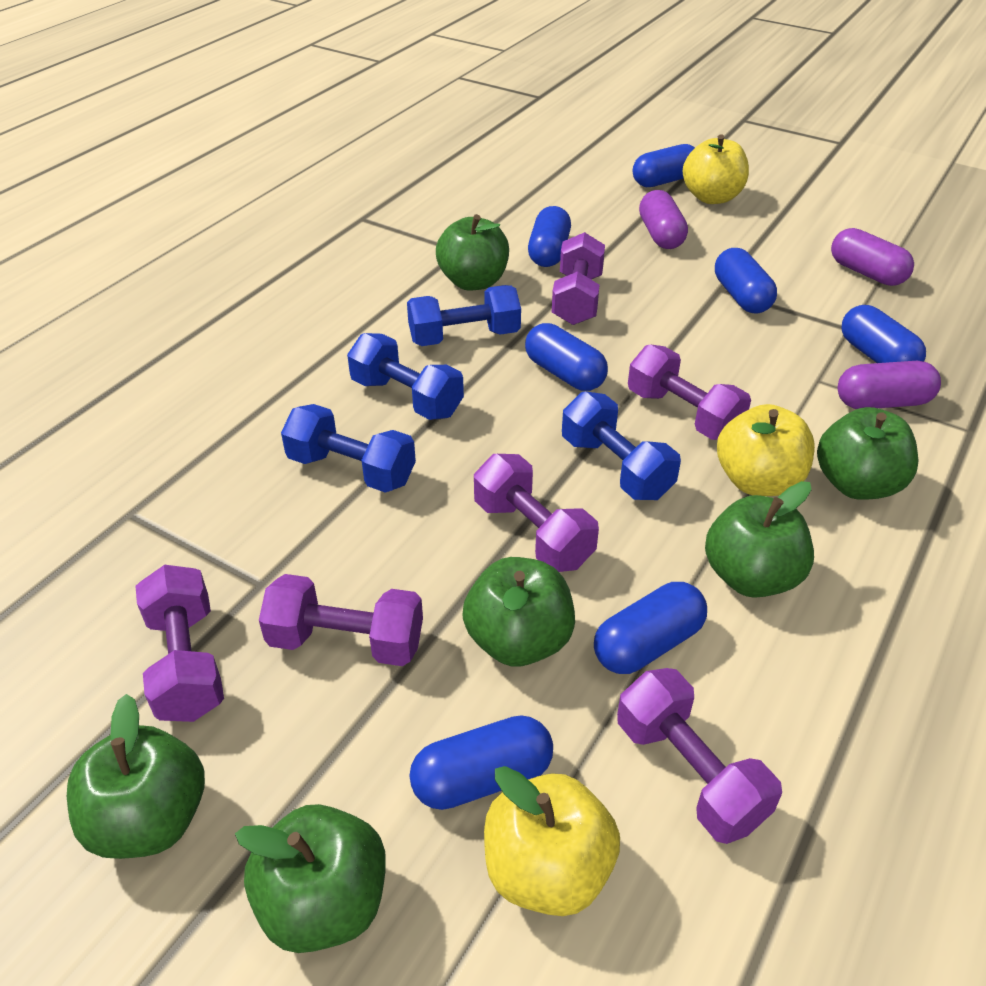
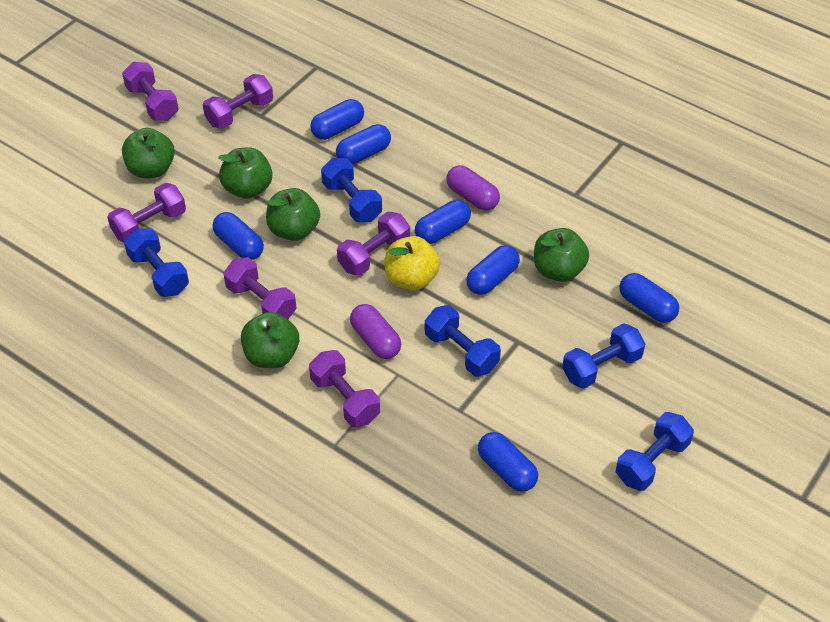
blue dumbbell: 4 -> 5
green apple: 6 -> 5
purple capsule: 3 -> 2
yellow apple: 3 -> 1

